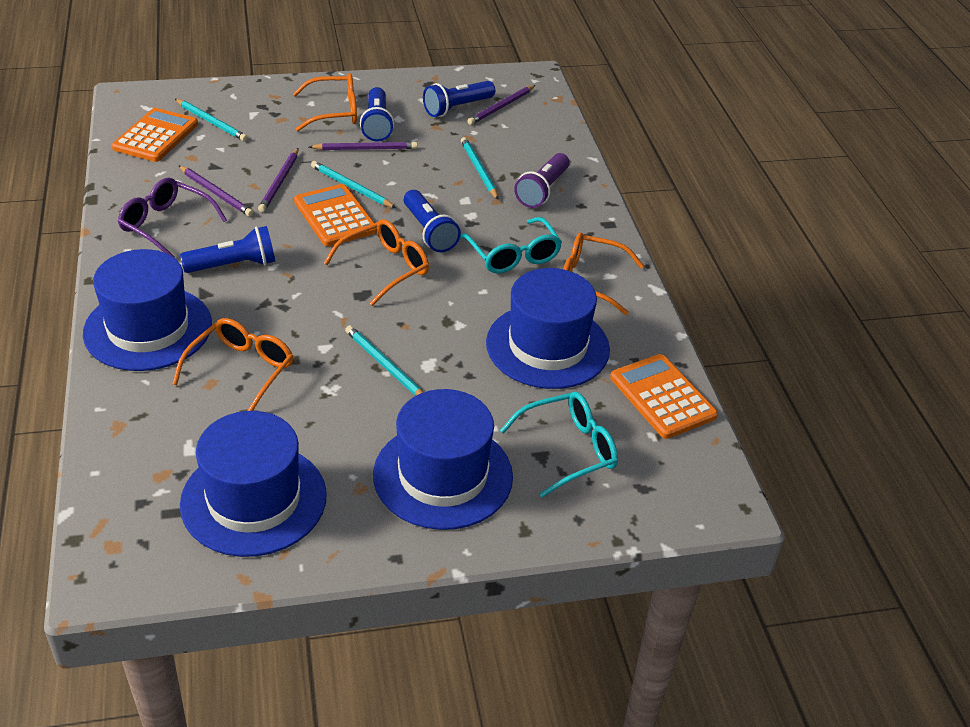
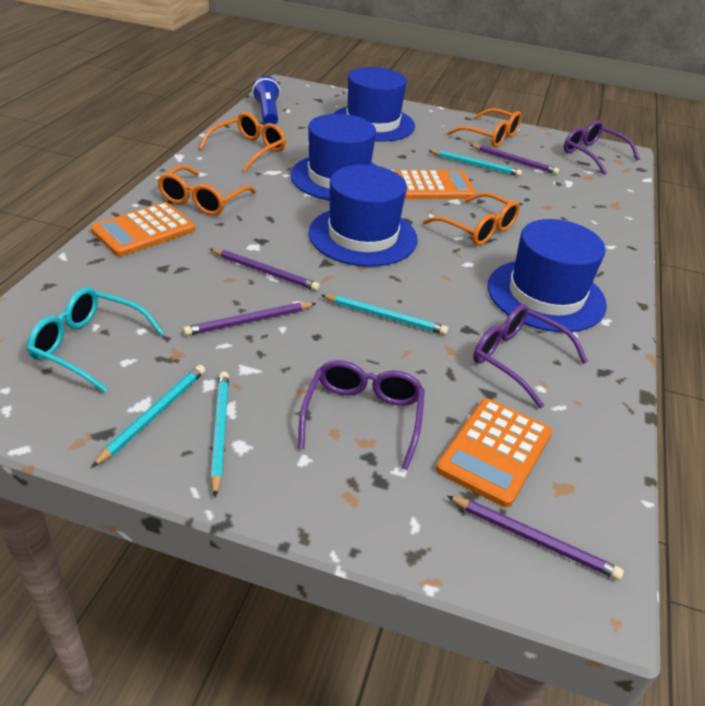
blue flashlight: 4 -> 1
purple flashlight: 1 -> 0
purple glasses: 1 -> 3
turquoise glasses: 2 -> 1

